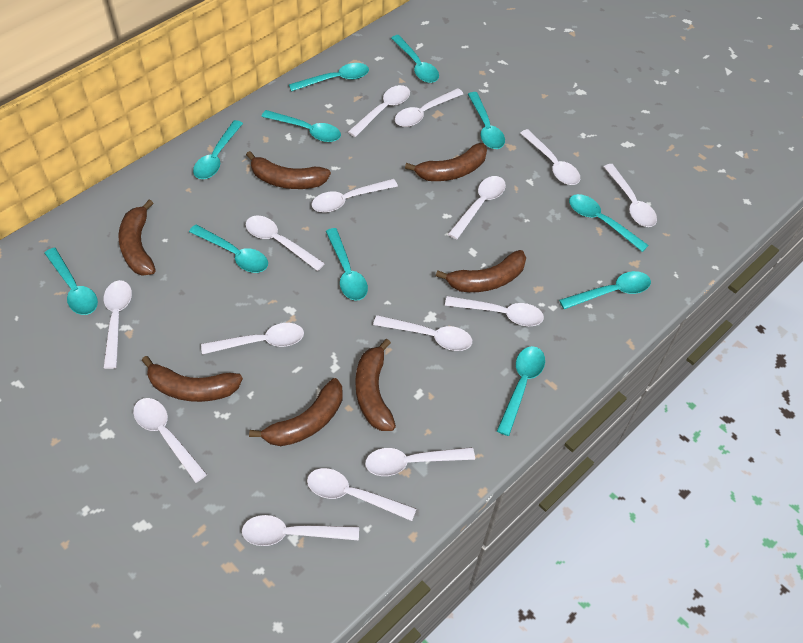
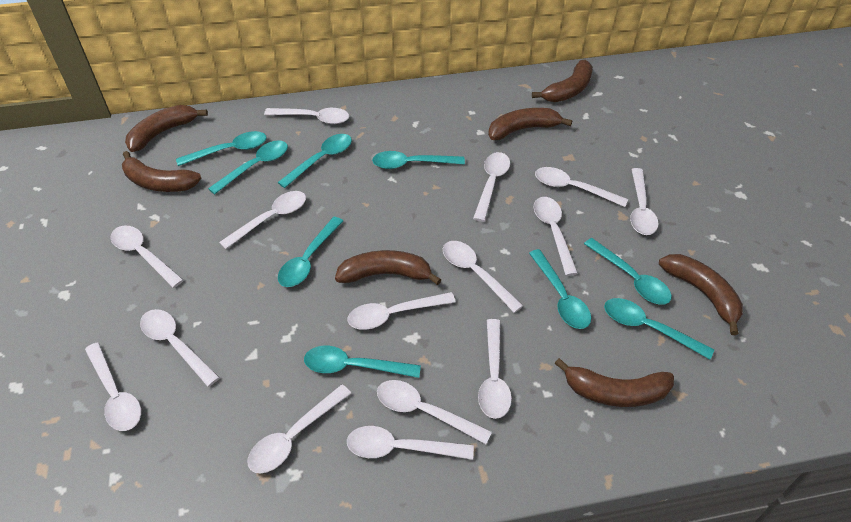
turquoise spoon: 11 -> 9

